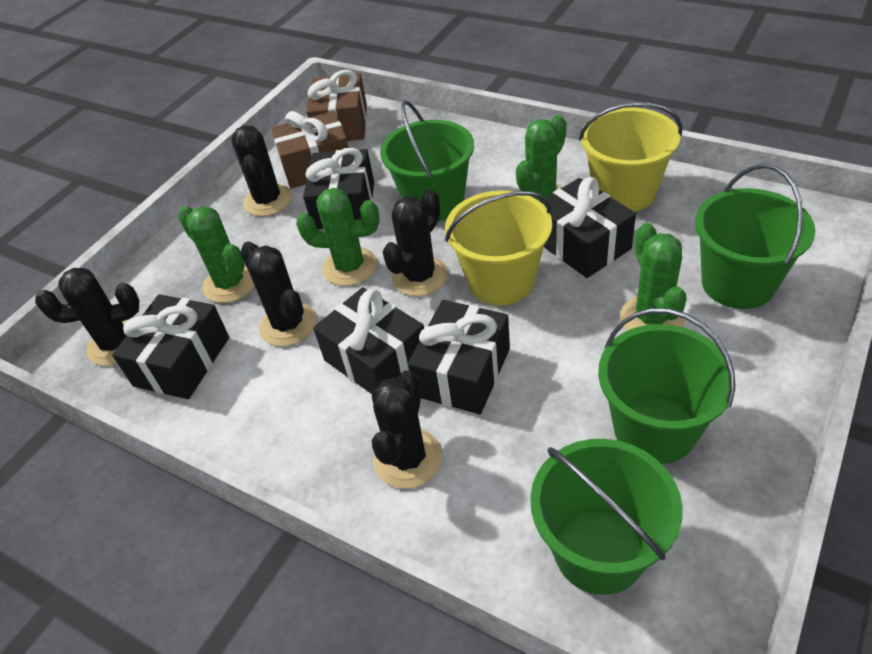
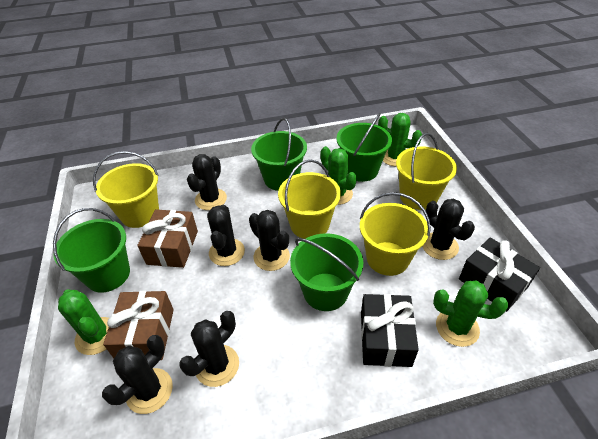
black cactus: 5 -> 6
black gift: 5 -> 2
yellow bucket: 2 -> 4

